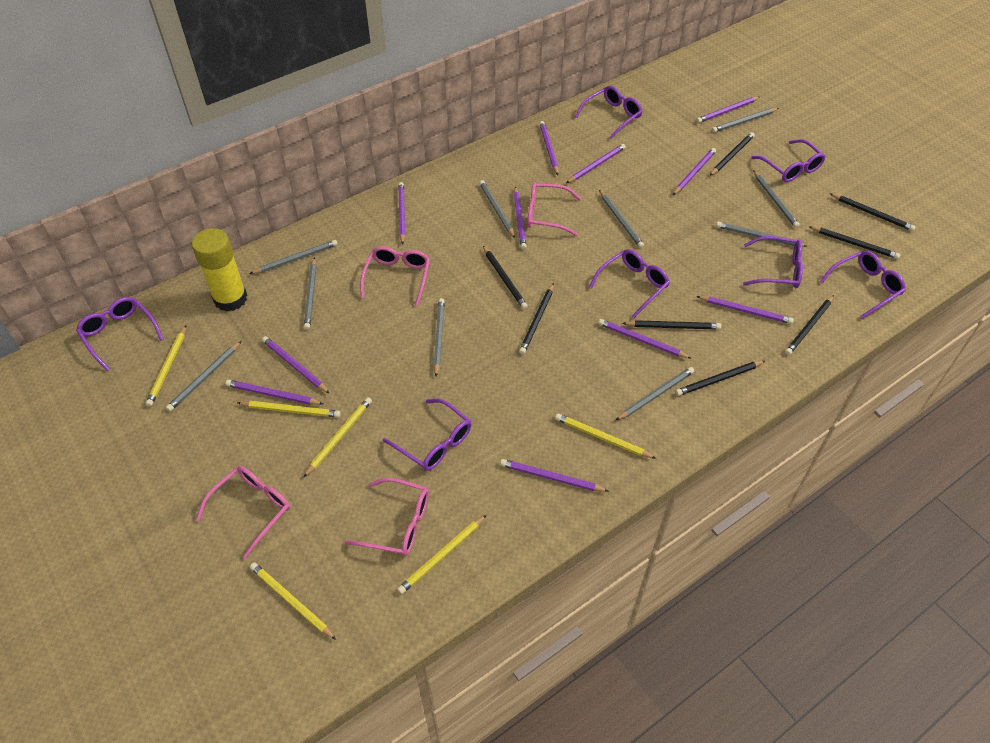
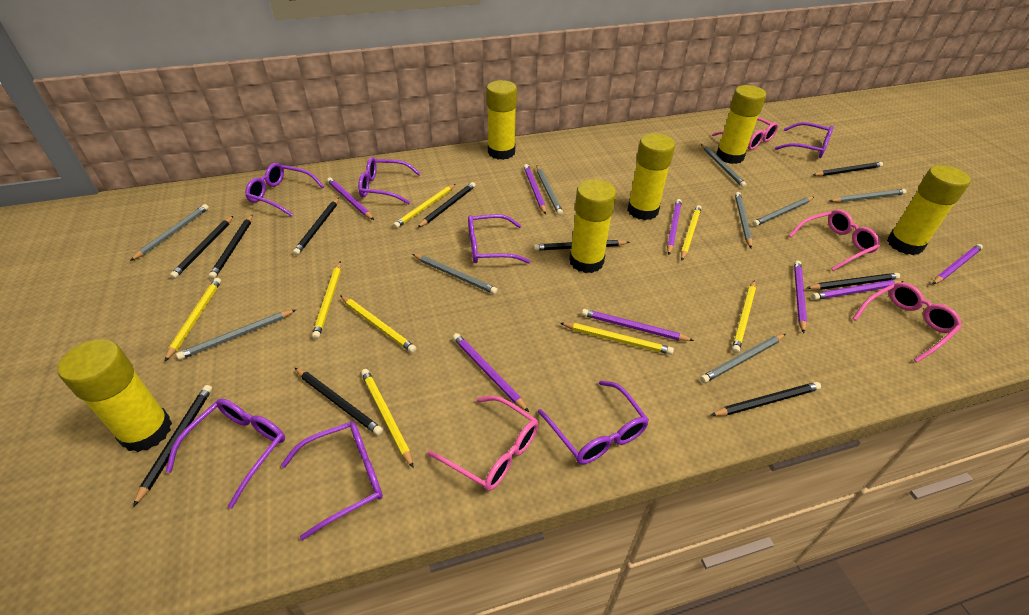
black pencil: 8 -> 10
grey pencil: 10 -> 9
purple pencil: 11 -> 8
yellow glue stick: 1 -> 6
yellow pencil: 6 -> 8

